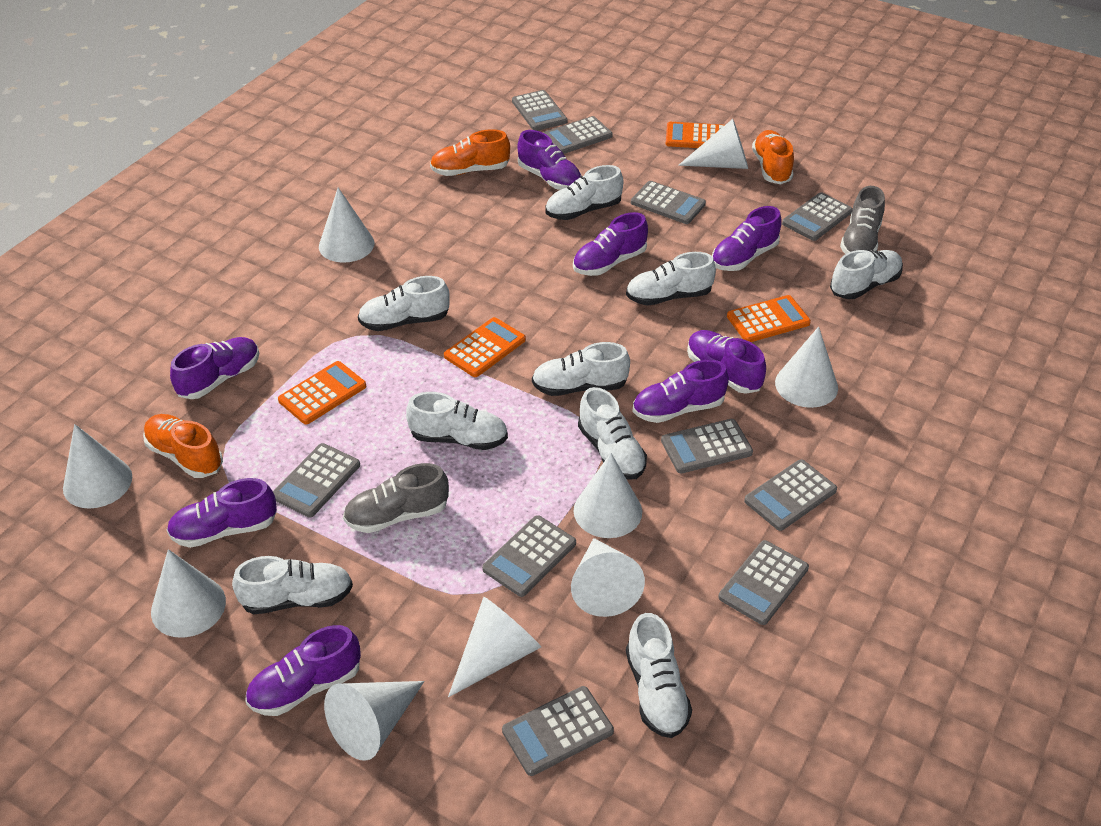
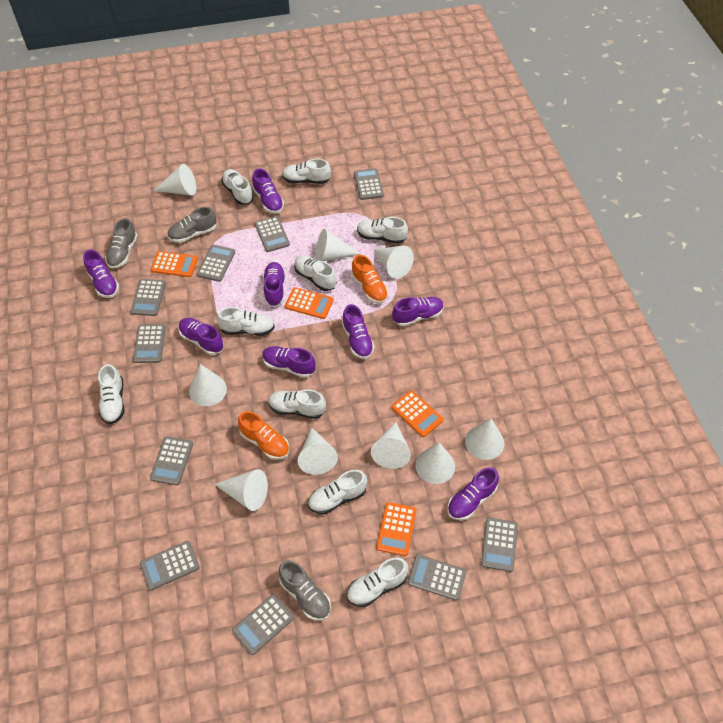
grey shoe: 2 -> 3
orange shoe: 3 -> 2

